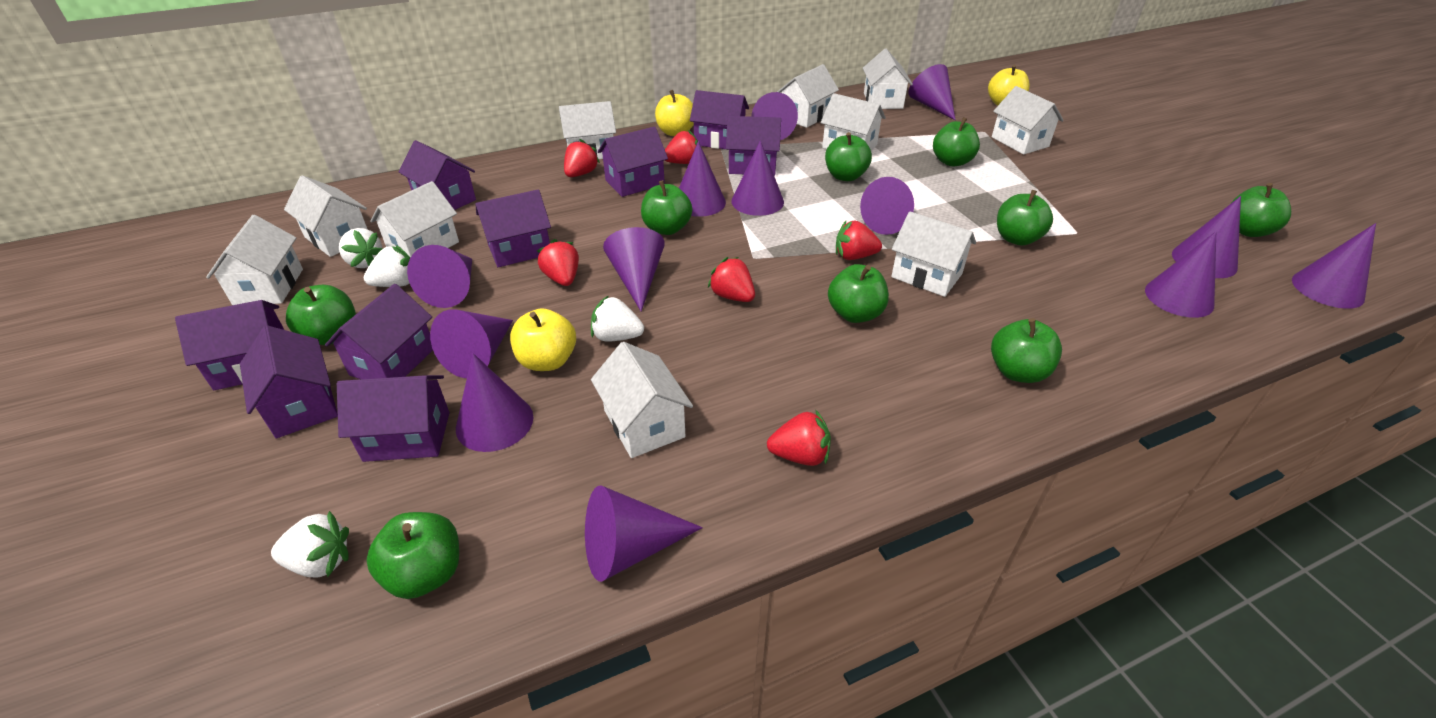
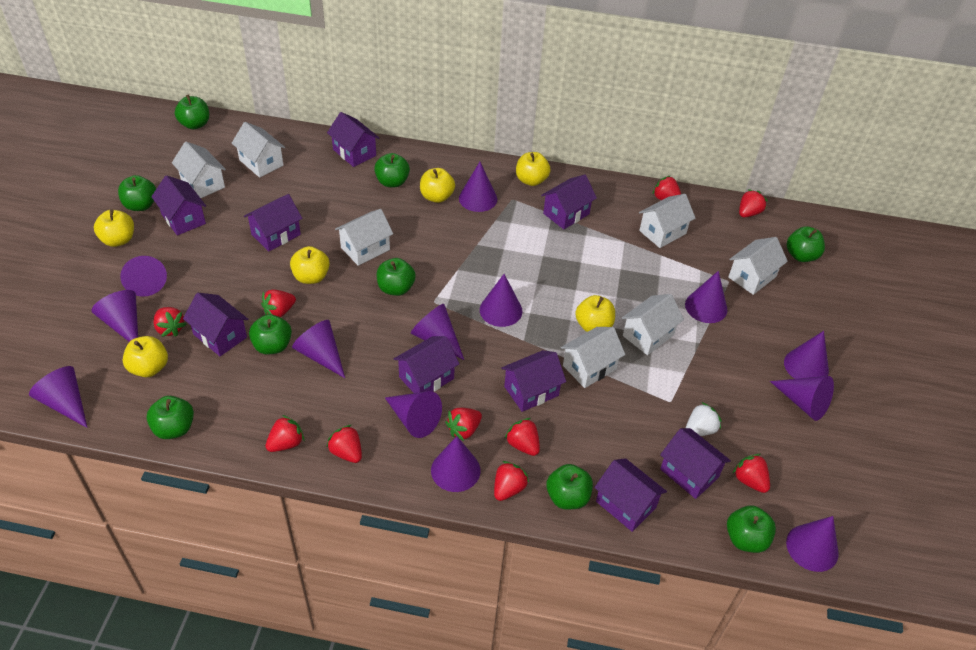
red strawberry: 6 -> 10
white house: 10 -> 7
white strawberry: 4 -> 1
yellow apple: 3 -> 6

